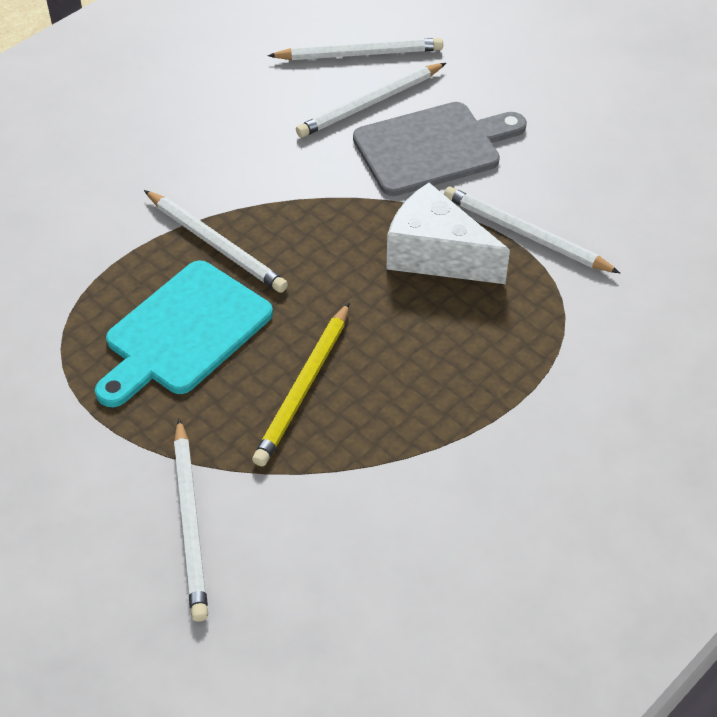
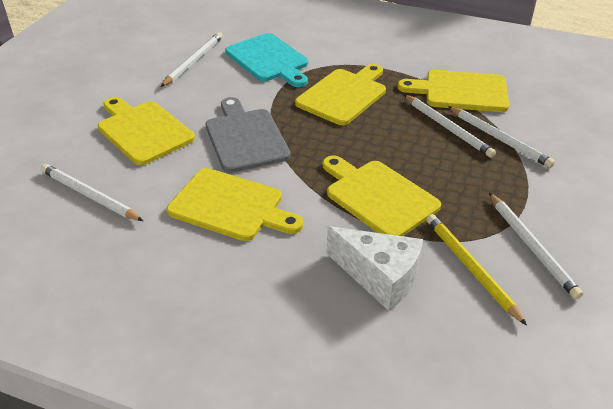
yellow cutting board: 0 -> 5

